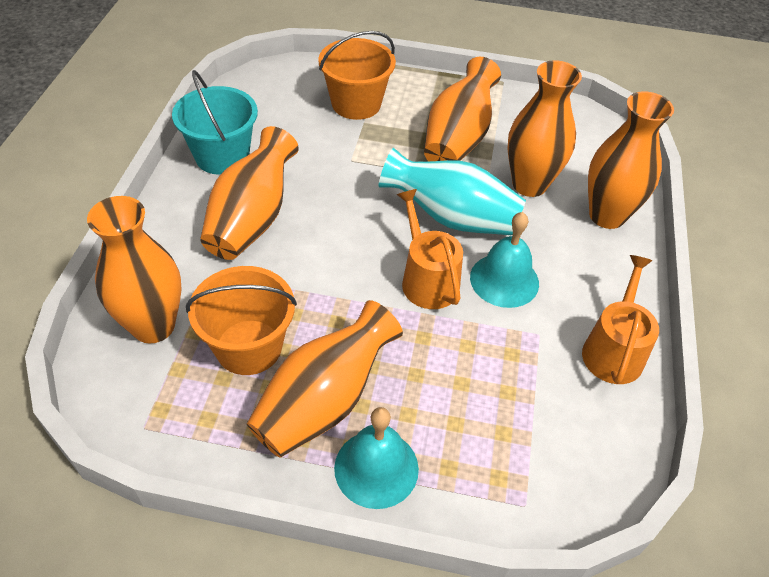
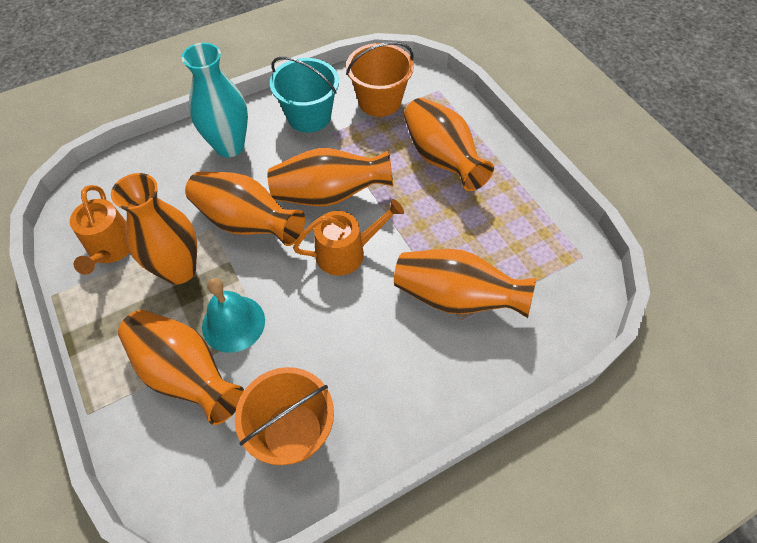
turquoise bell: 2 -> 1

